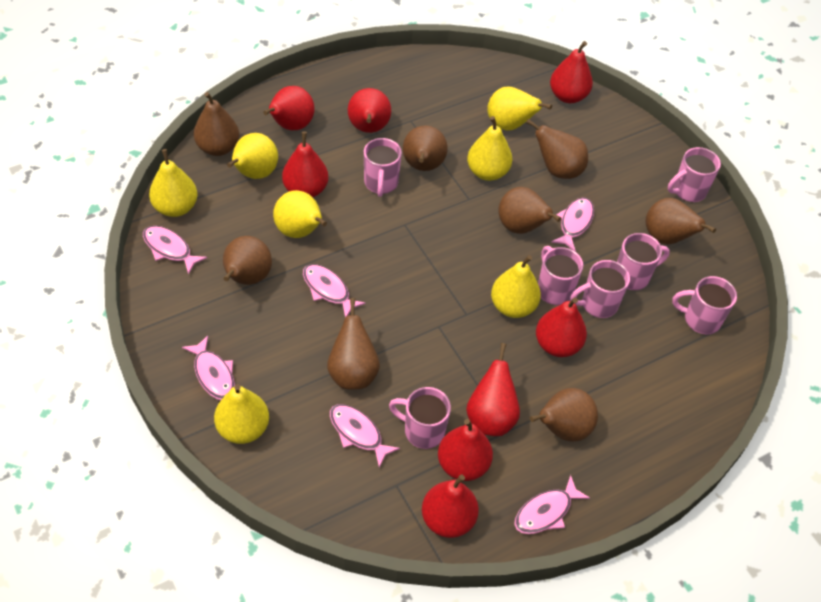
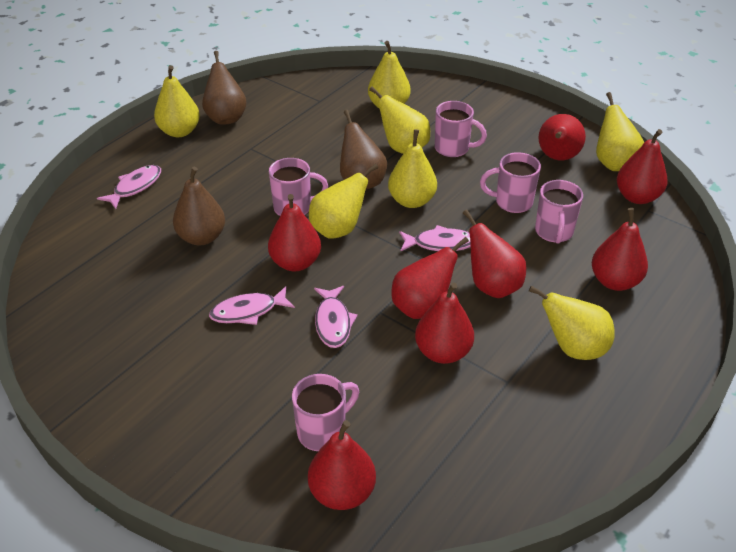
brown pear: 8 -> 3
pink fish: 6 -> 4
pink mug: 7 -> 5

